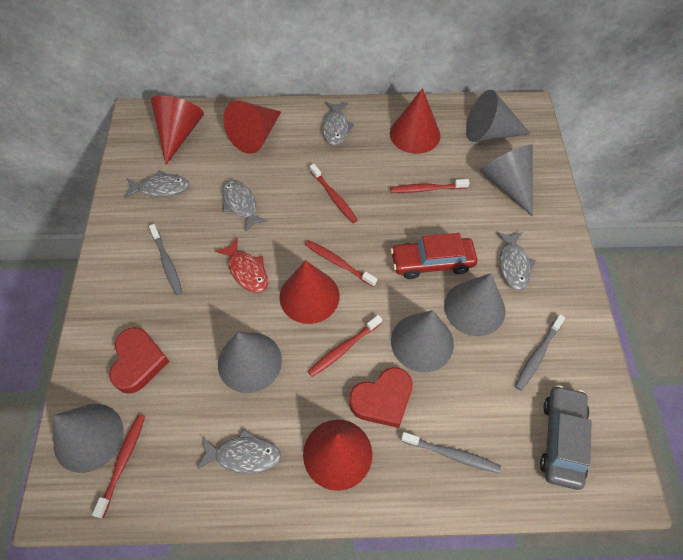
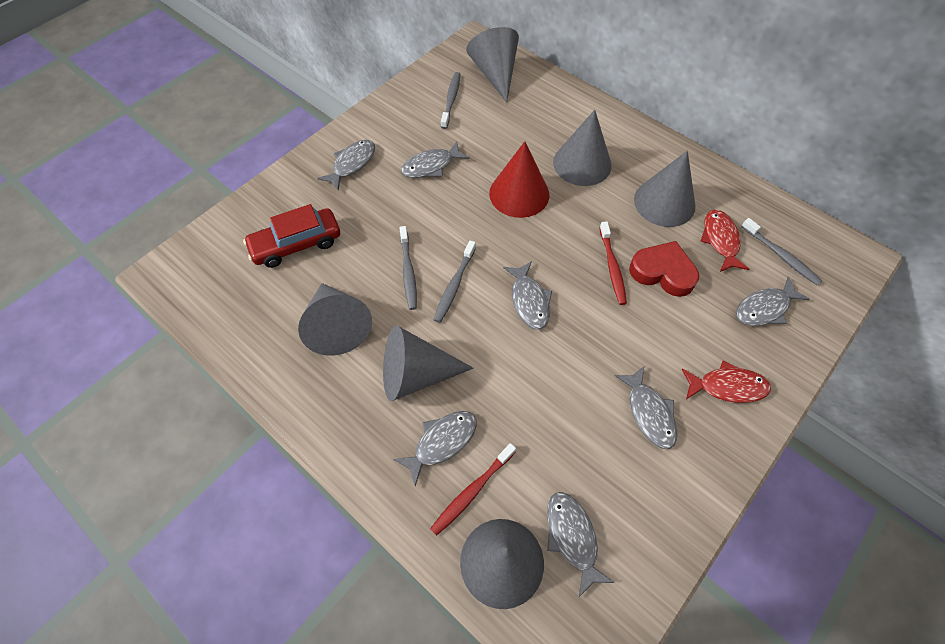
grey car: 1 -> 0
grey fish: 5 -> 7
grey toothbrush: 3 -> 4
red cone: 5 -> 1
red fish: 1 -> 2
red heart: 2 -> 1
red toothbrush: 5 -> 2

